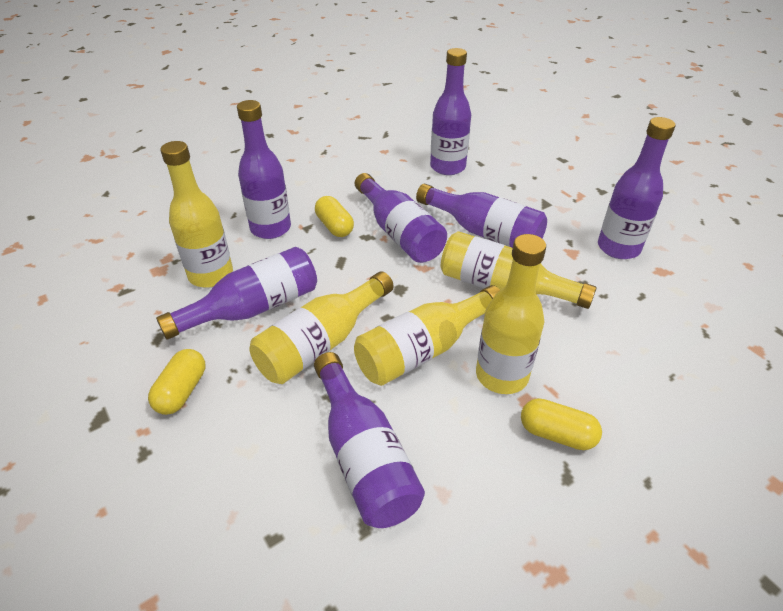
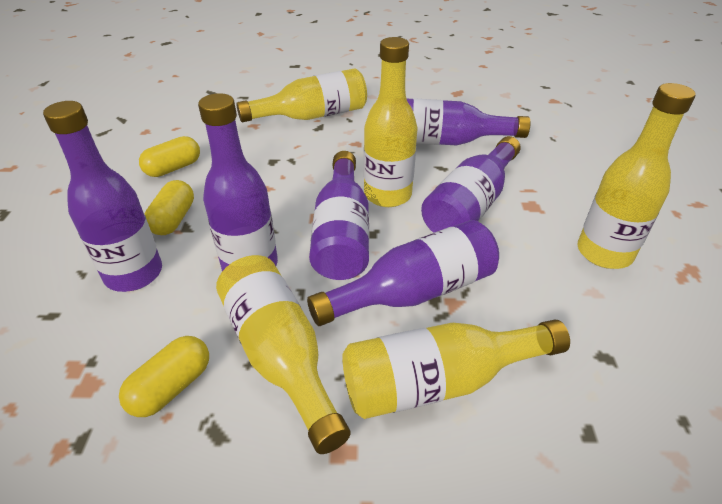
purple bottle: 7 -> 6

